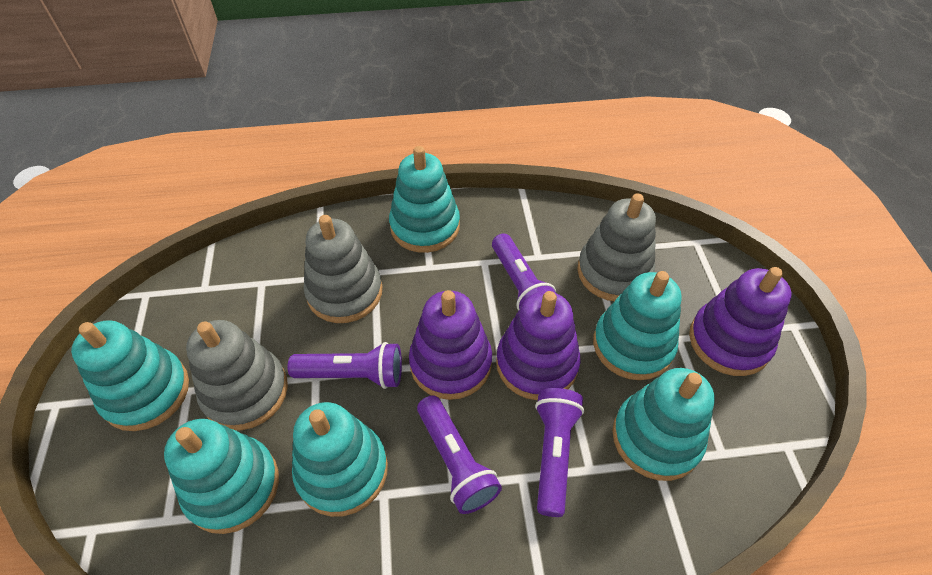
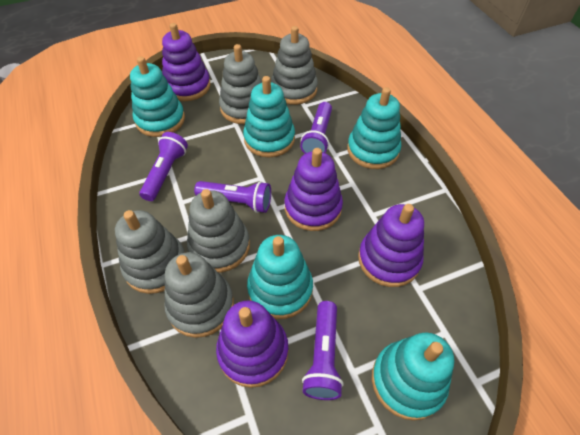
grey stacking toy: 3 -> 5
purple stacking toy: 3 -> 4
turquoise stacking toy: 6 -> 5

